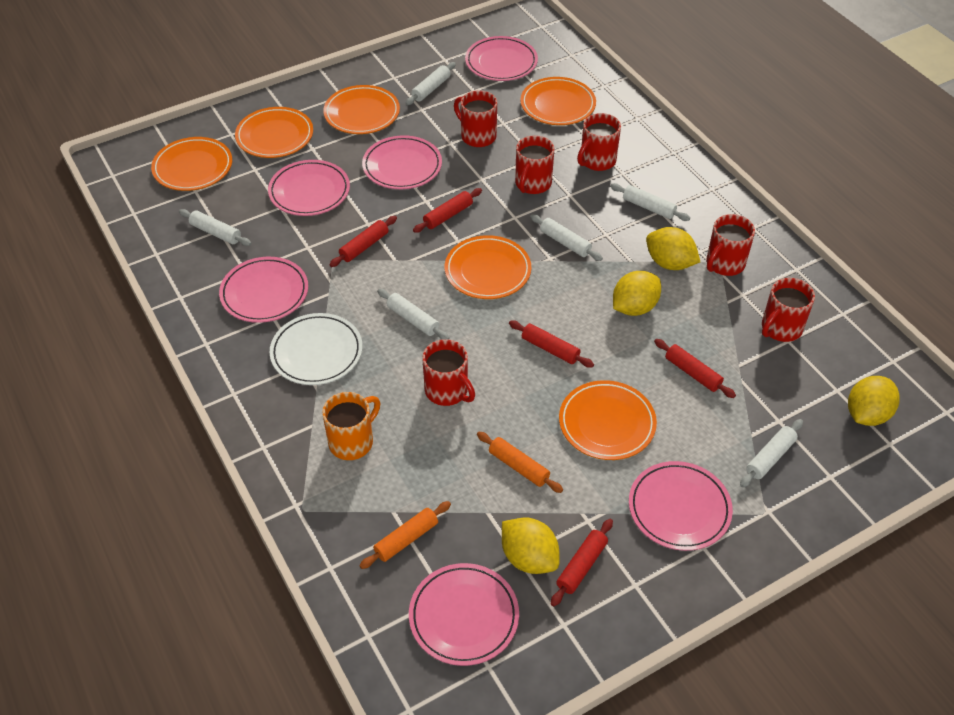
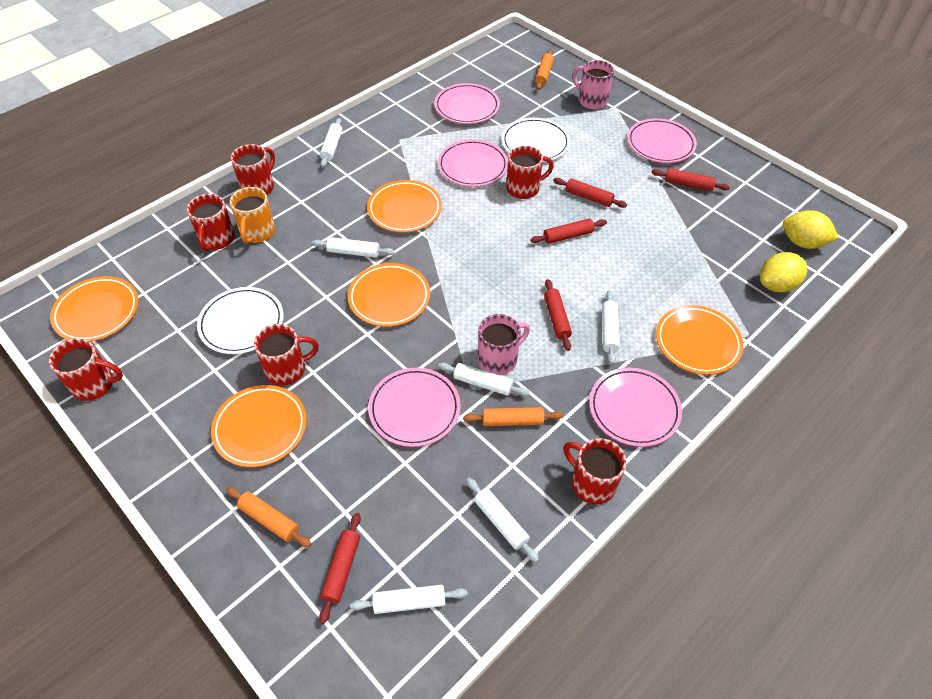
orange plate: 6 -> 5
orange rolling pin: 2 -> 3
pink mug: 0 -> 2
pink plate: 6 -> 5
white plate: 1 -> 2
yellow lemon: 4 -> 2

